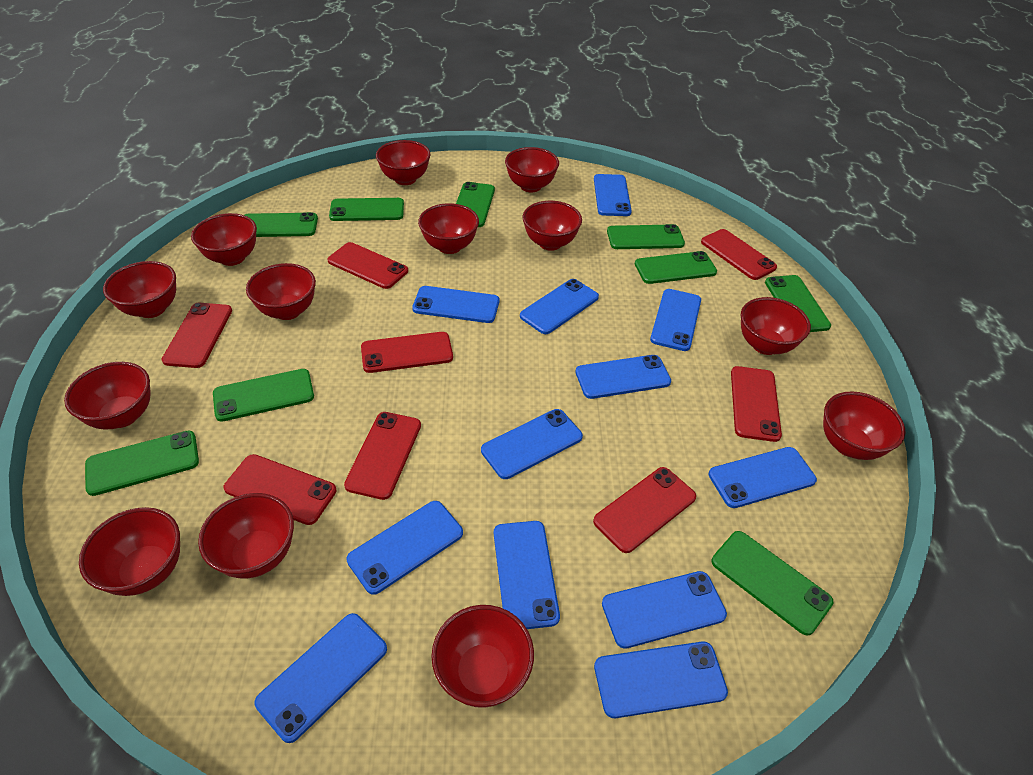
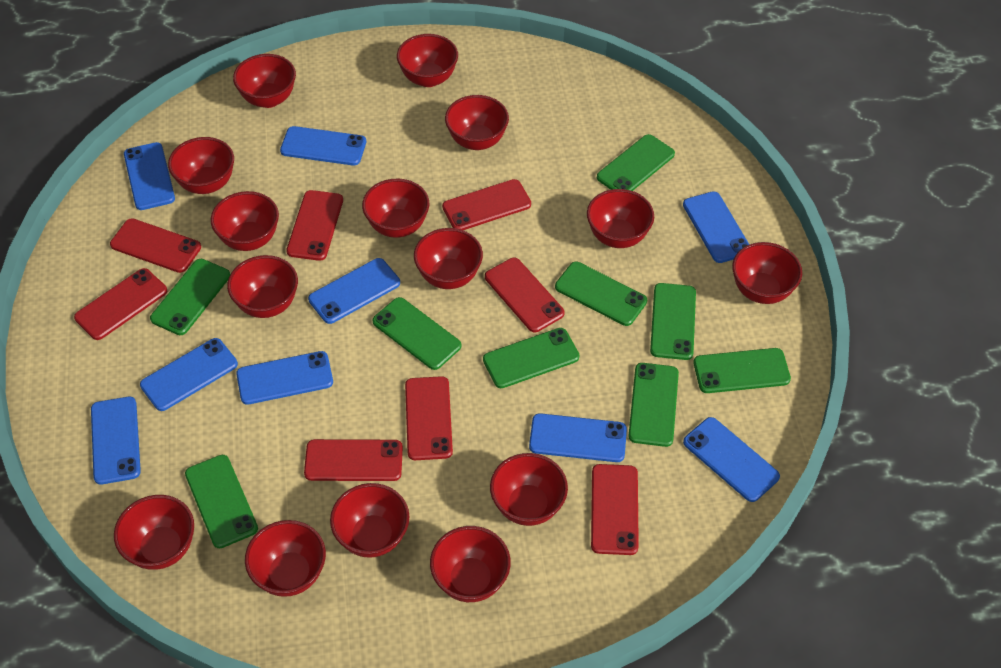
blue phone: 12 -> 9
red bowl: 13 -> 15

